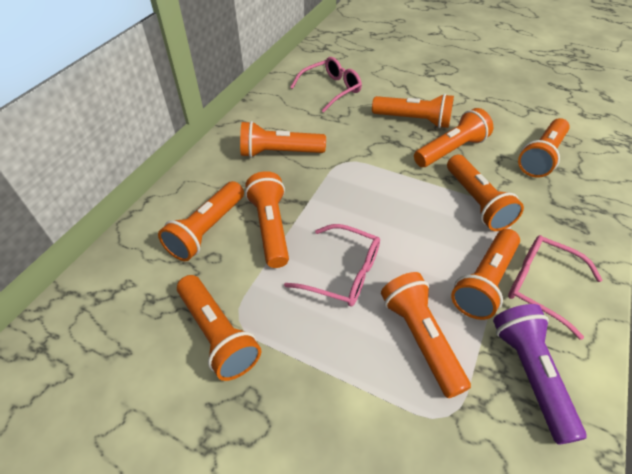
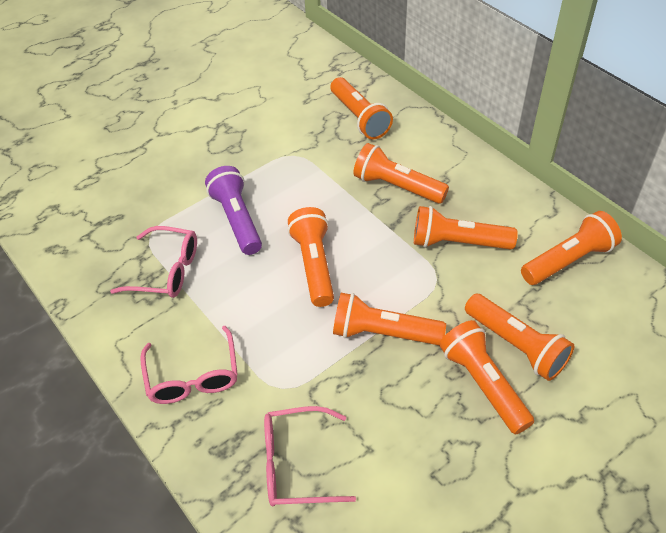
orange flashlight: 10 -> 8

